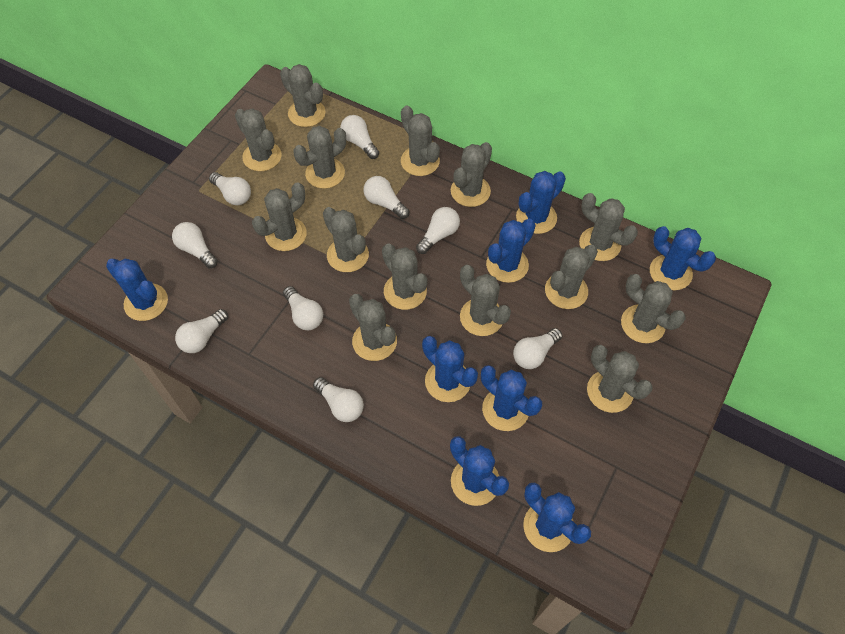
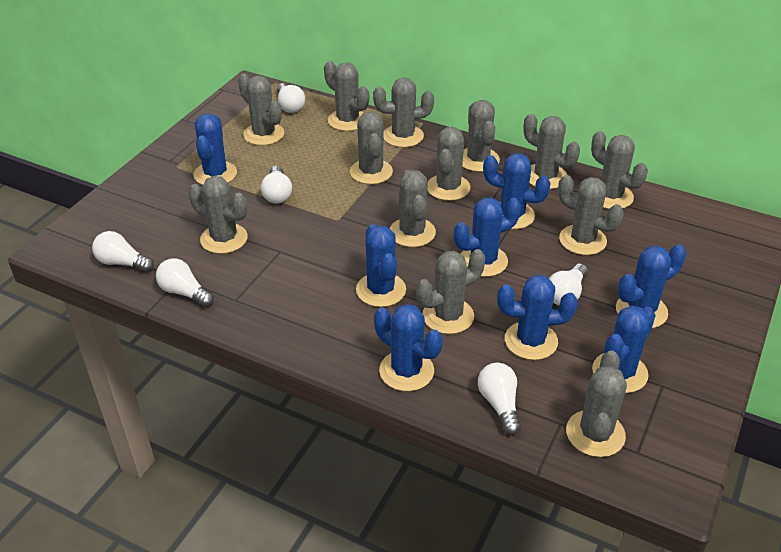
grey cactus: 14 -> 13
white light bulb: 9 -> 6

